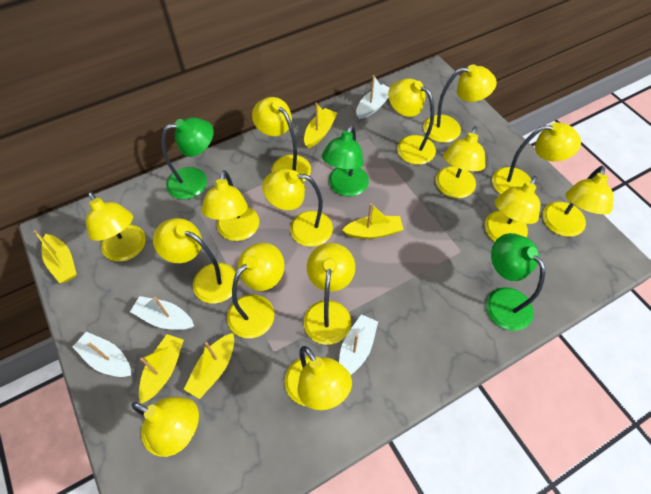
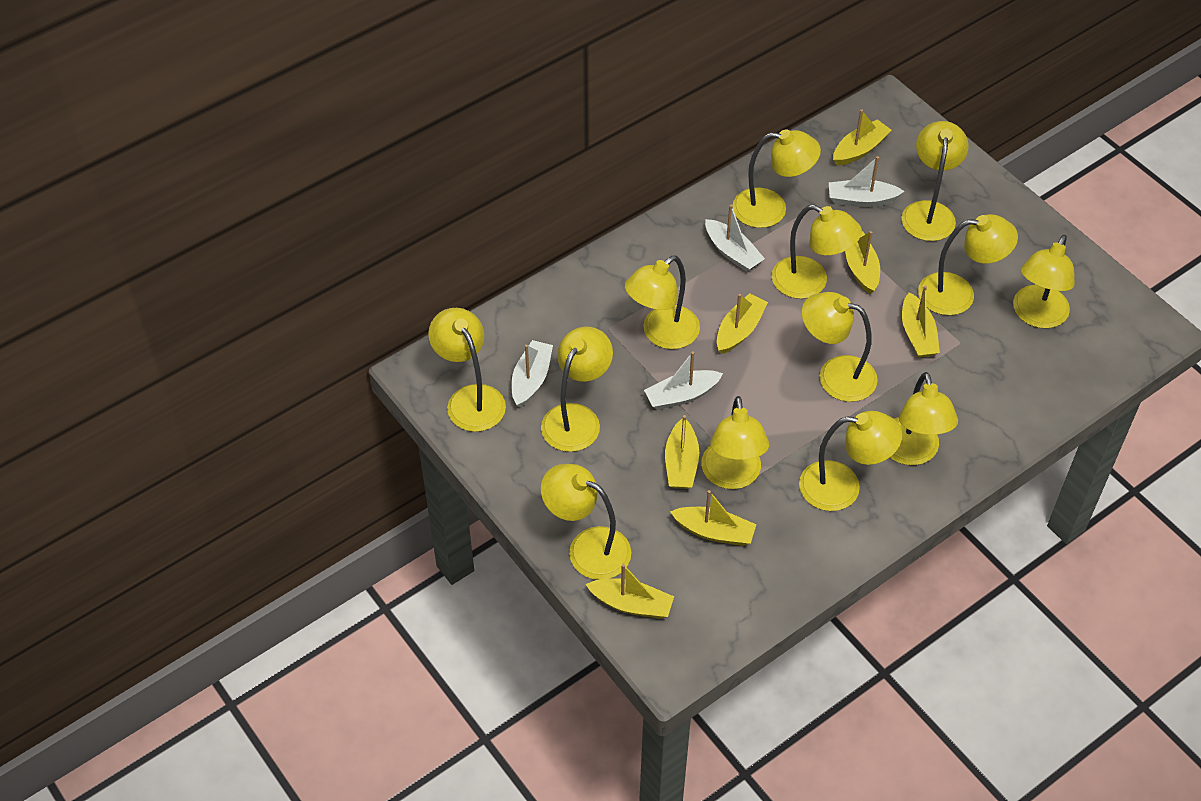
green lamp: 3 -> 0
yellow boat: 5 -> 7
yellow lamp: 15 -> 13

